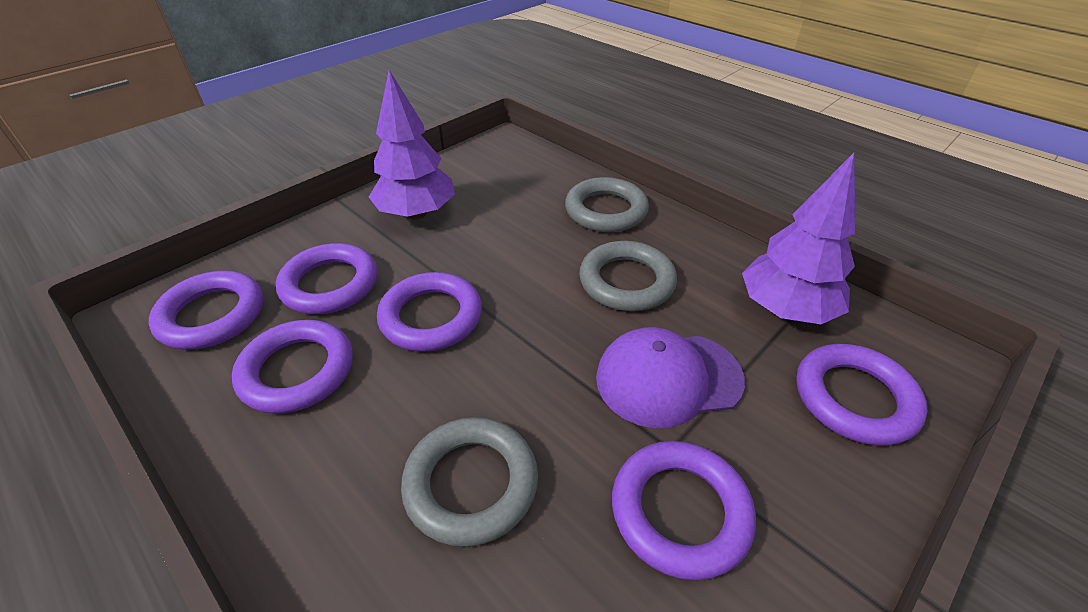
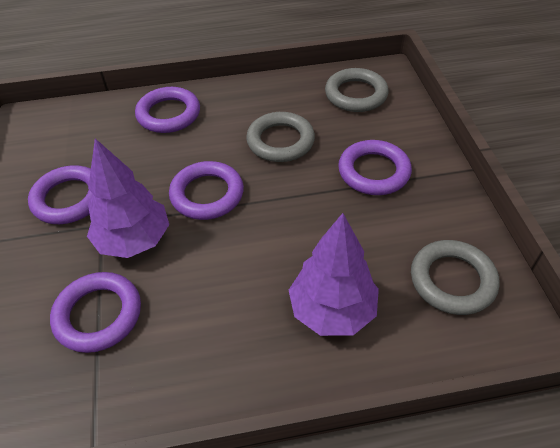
purple cap: 1 -> 0
purple ring: 6 -> 5

